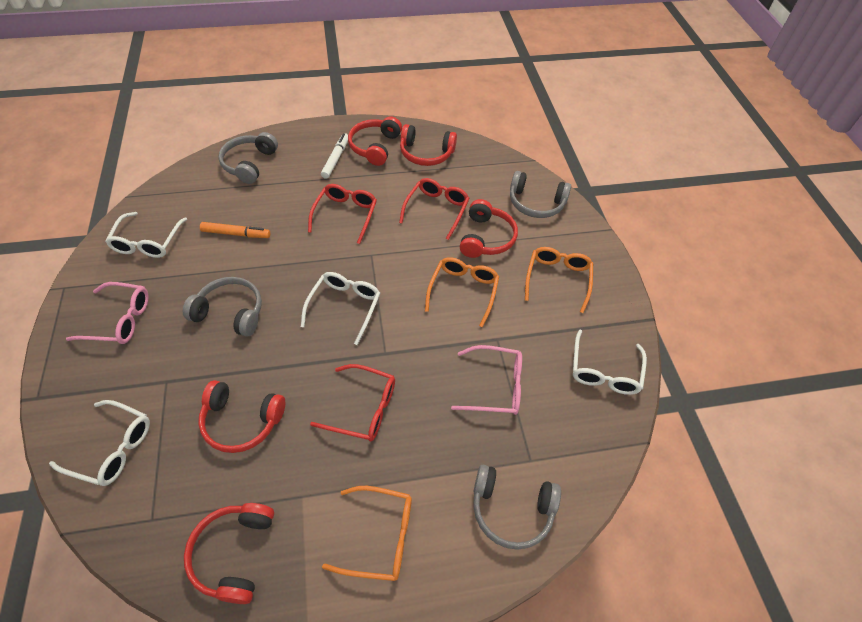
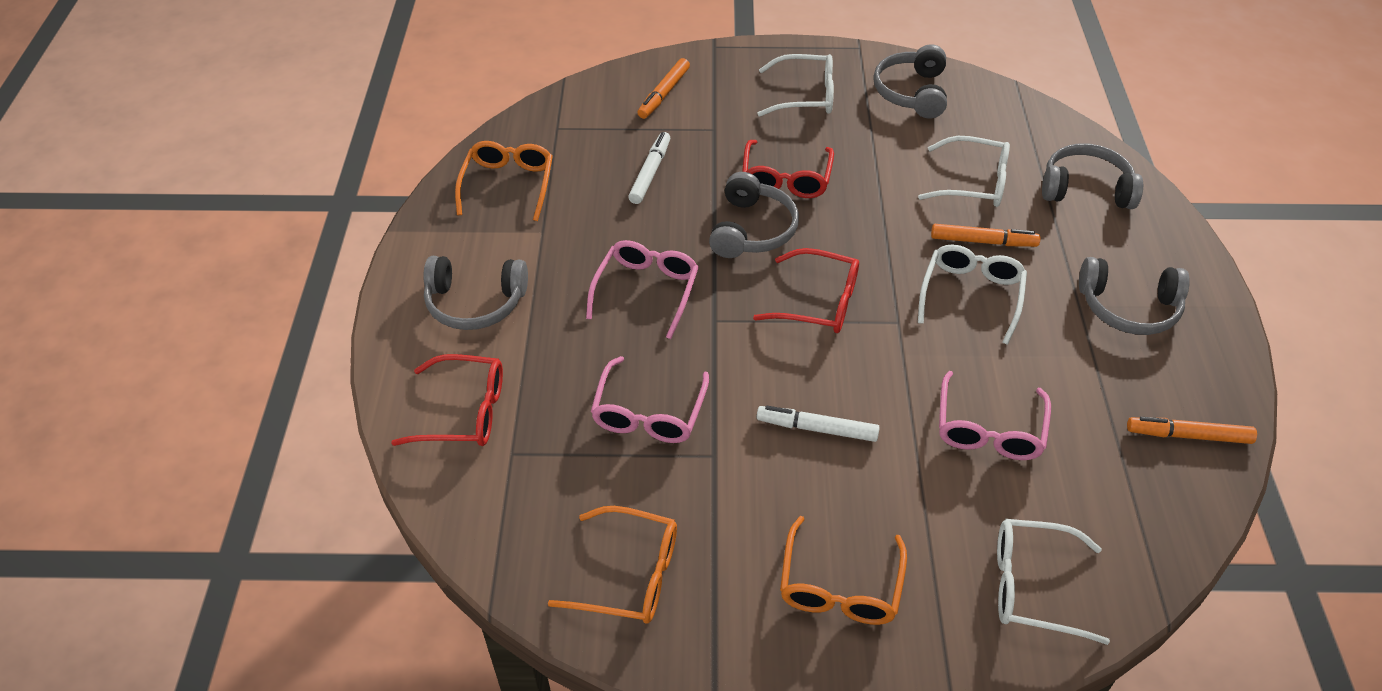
grey headphones: 4 -> 5
orange marker: 1 -> 3
pink glasses: 2 -> 3
red headphones: 5 -> 0
white marker: 1 -> 2

